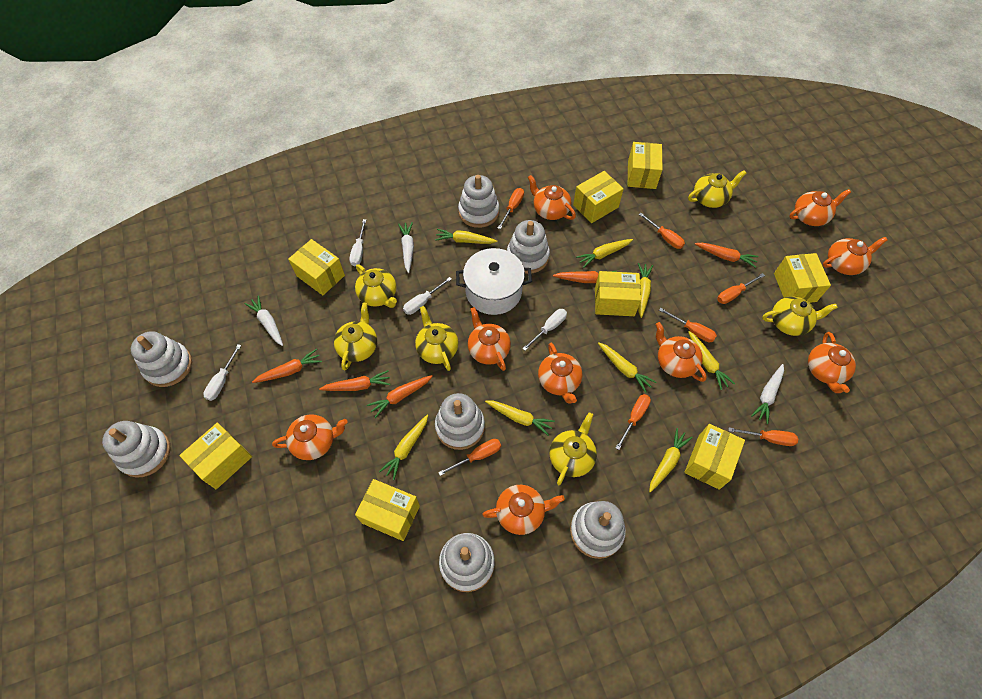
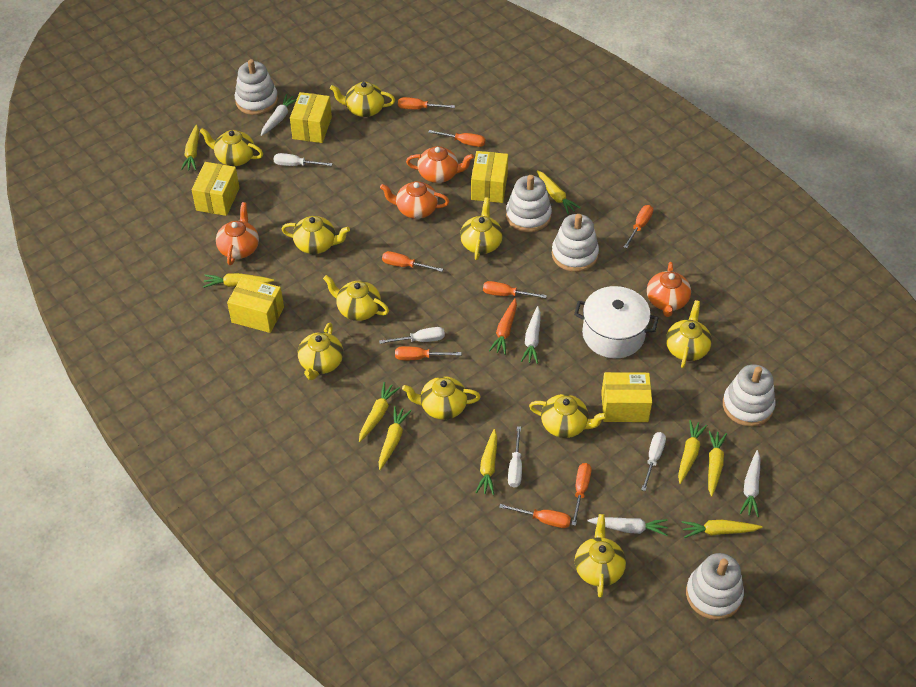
orange carrot: 5 -> 1
orange screwdriver: 7 -> 8
orange teapot: 9 -> 4
white carrot: 3 -> 4
white stacking toy: 7 -> 5
yellow box: 8 -> 5
yellow carrot: 8 -> 9
yellow teapot: 6 -> 10

